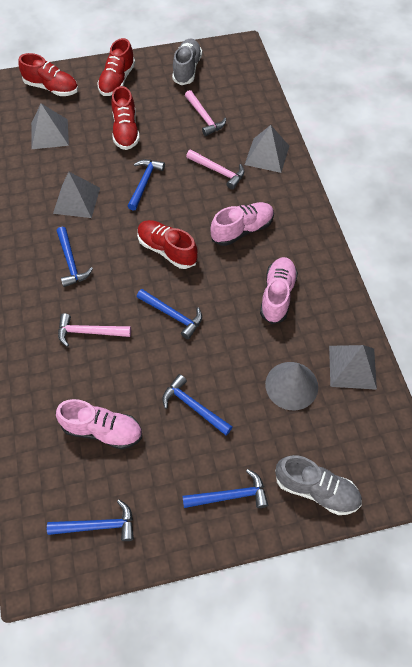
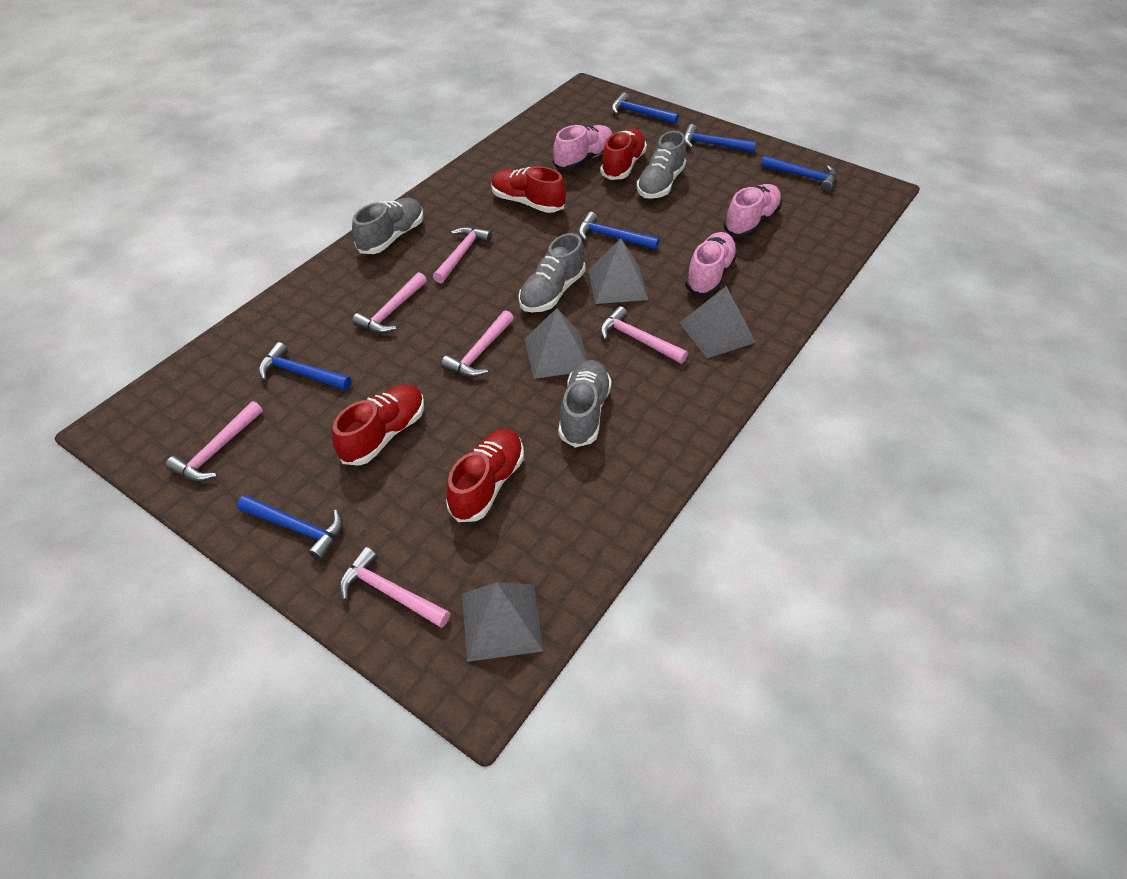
grey cone: 1 -> 0
grey shoe: 2 -> 4
pink hammer: 3 -> 6

